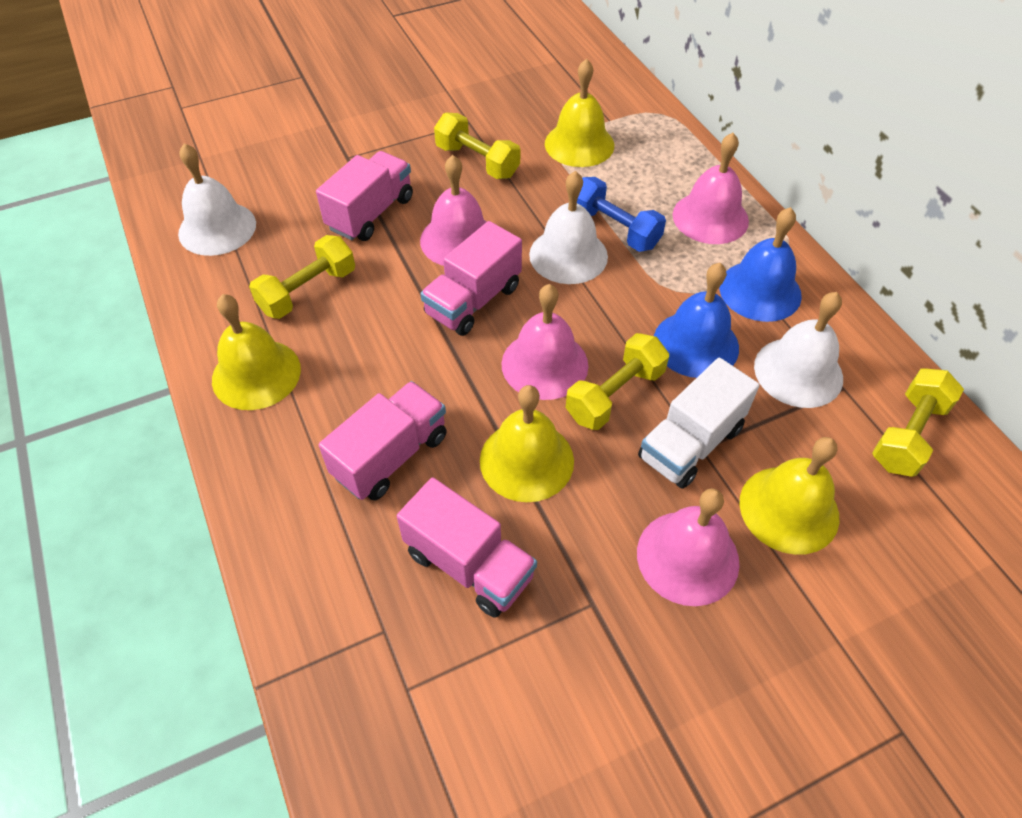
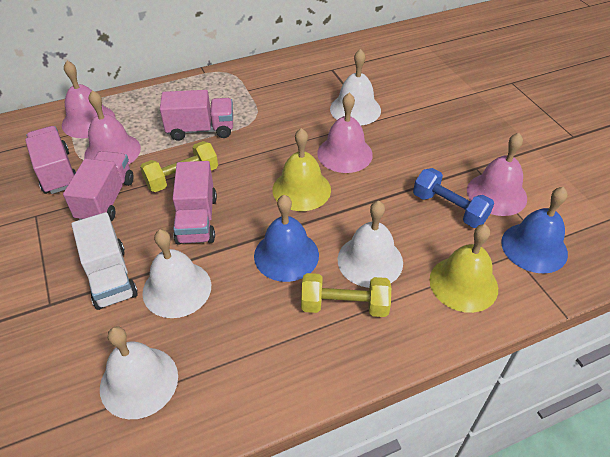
white bell: 3 -> 4
yellow bell: 4 -> 2
yellow dumbbell: 4 -> 2

